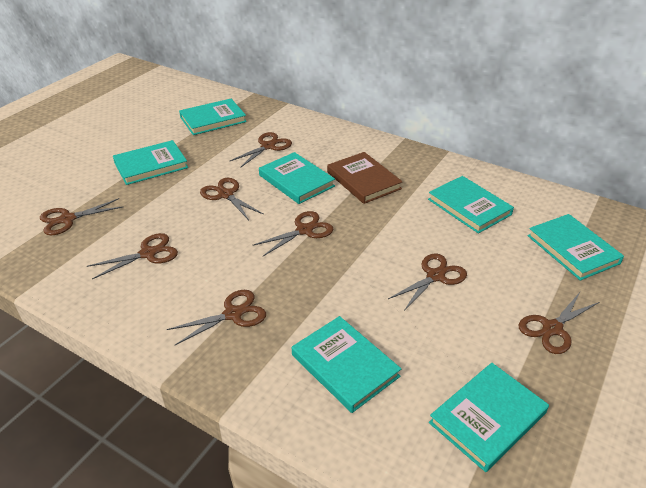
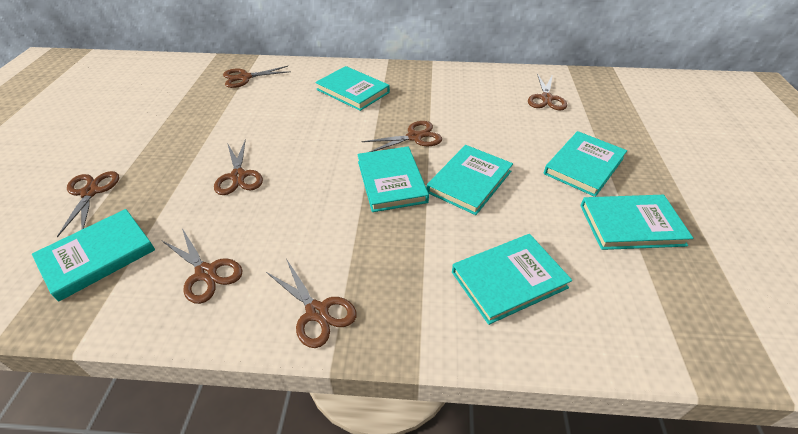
brown book: 1 -> 0
brown scissors: 8 -> 7

